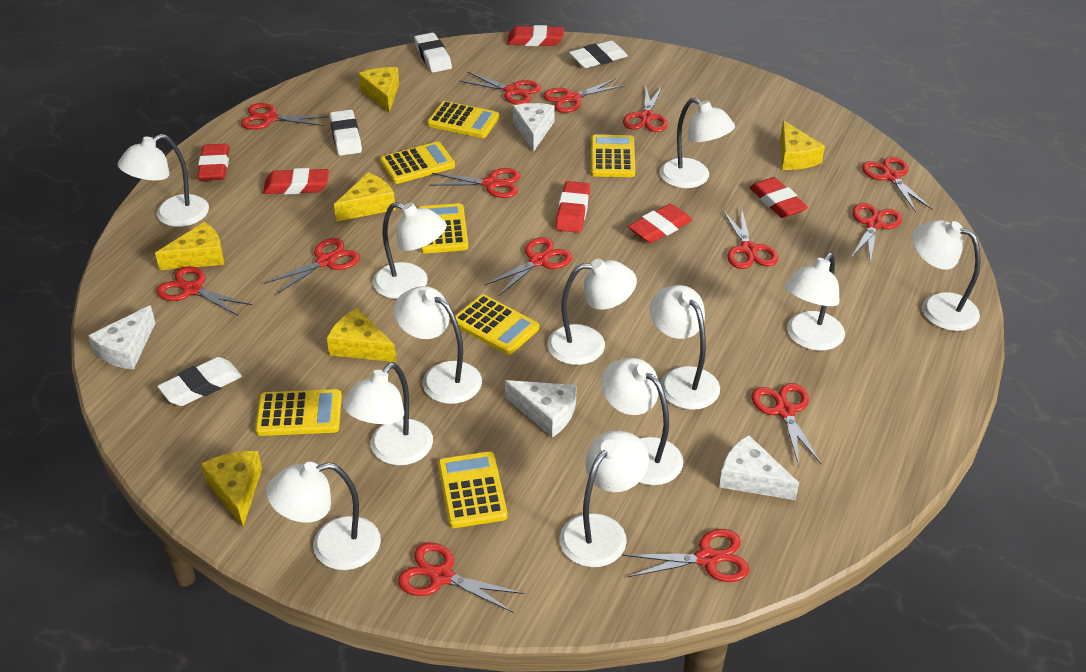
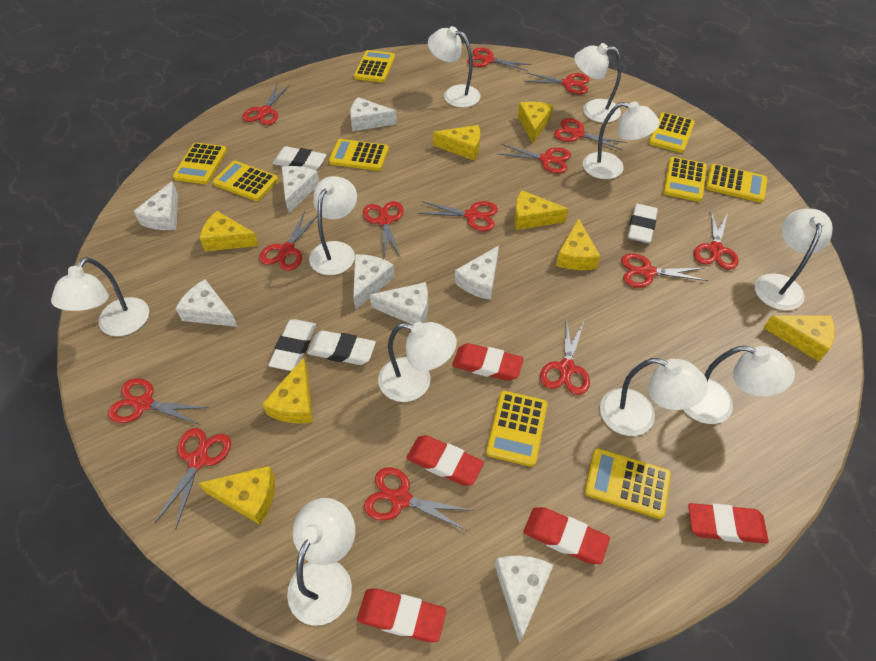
red eraser: 6 -> 5
white cheese: 4 -> 8
white lamp: 12 -> 10
yellow calculator: 7 -> 9
yellow cheese: 6 -> 8

